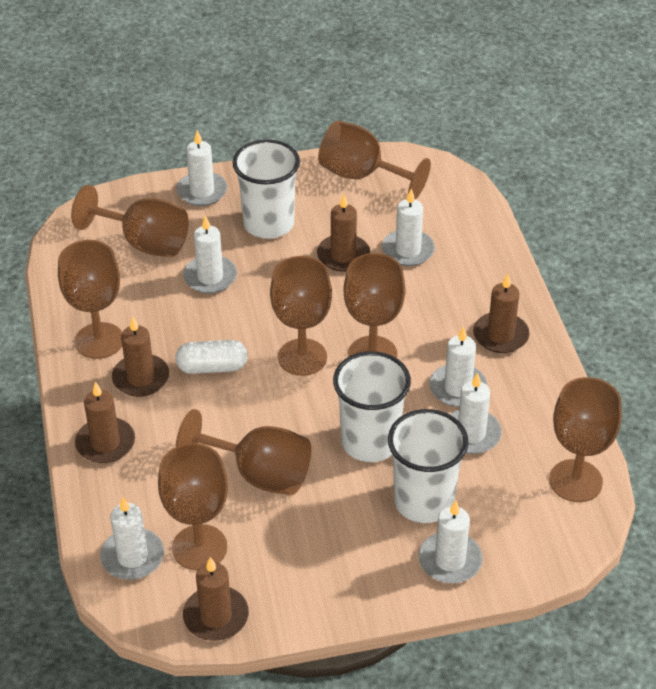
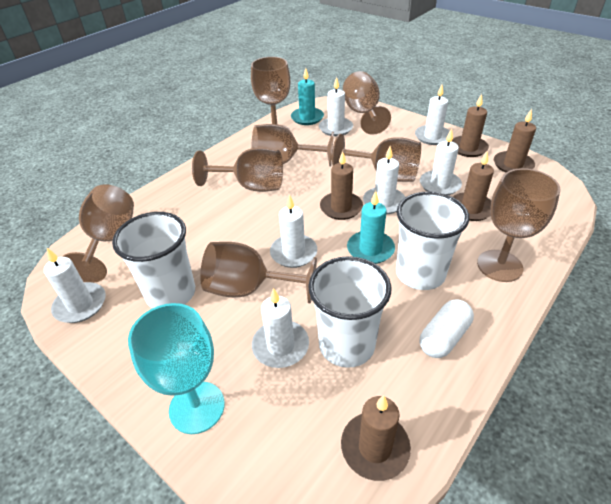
turquoise candle: 0 -> 2
turquoise goblet: 0 -> 1

